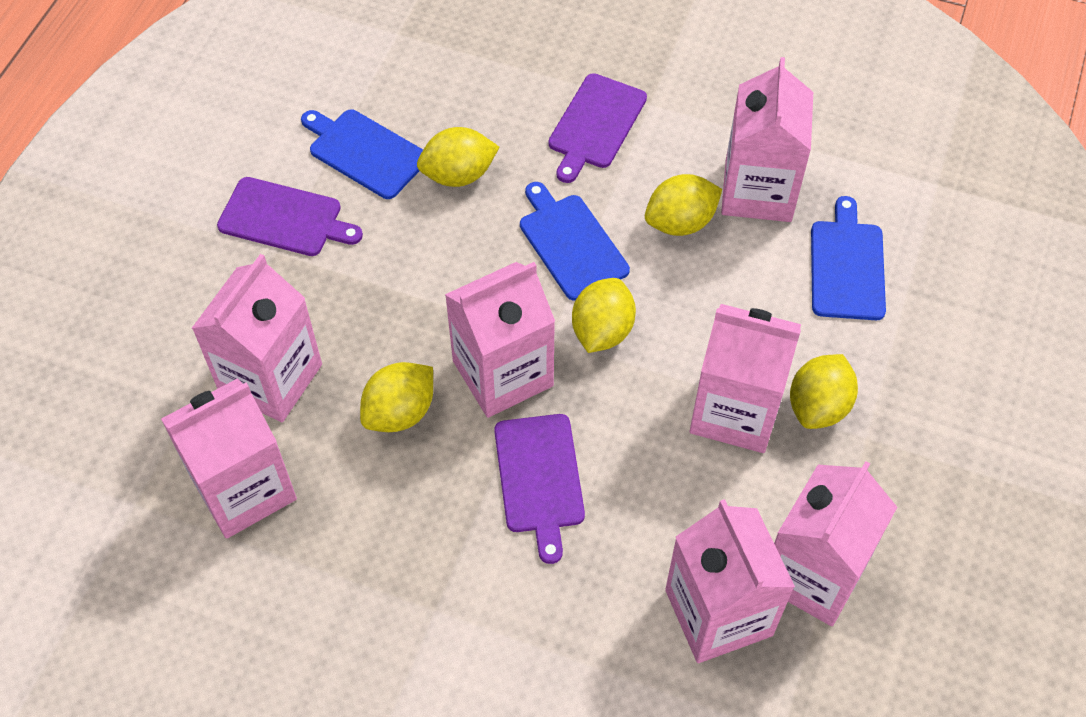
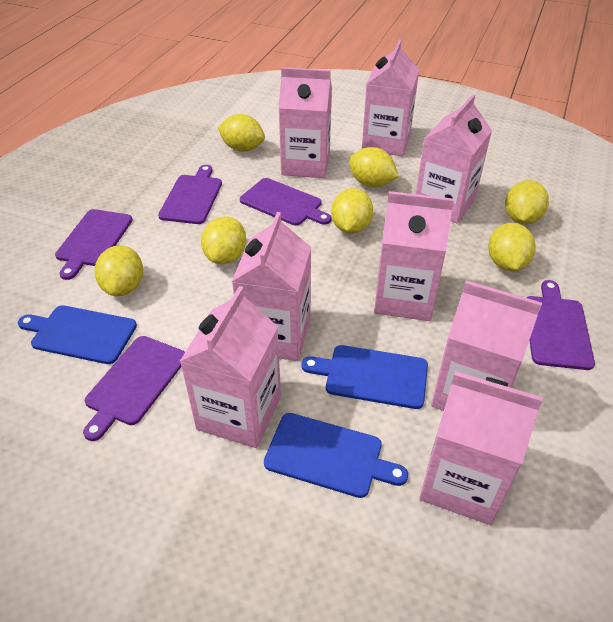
pink carton: 7 -> 8
purple cutting board: 3 -> 5
yellow lemon: 5 -> 7

